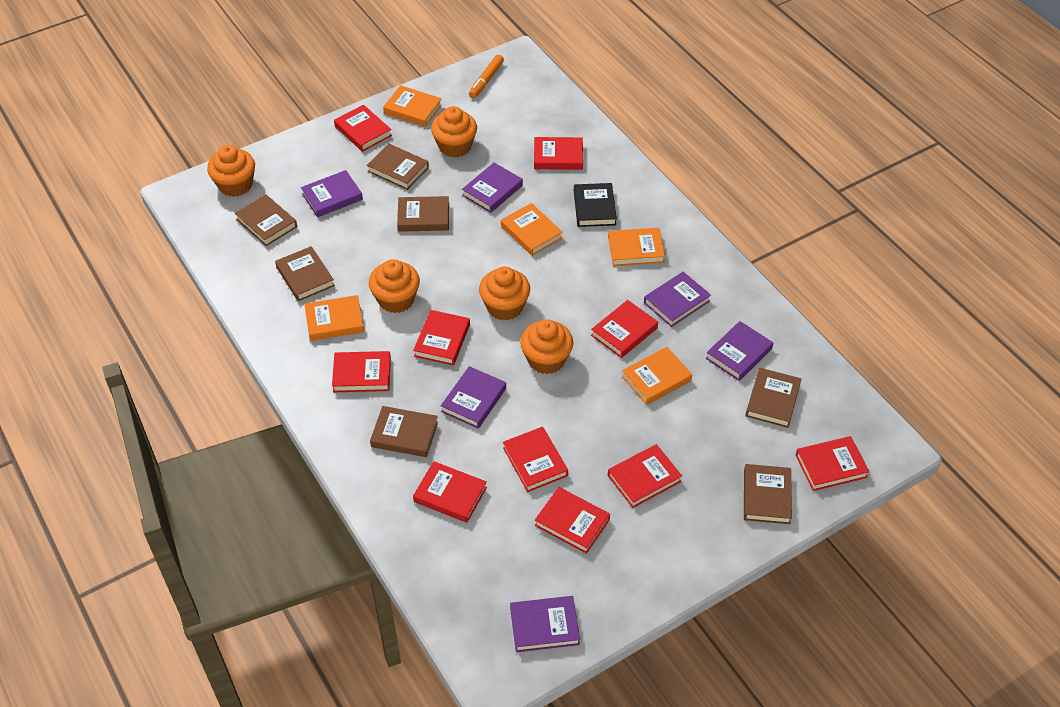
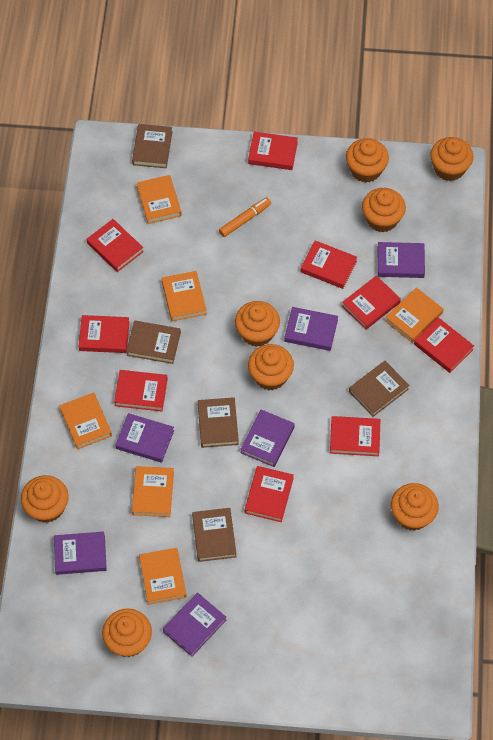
black book: 1 -> 0
brown book: 7 -> 5
orange book: 5 -> 6
orange cupcake: 5 -> 8
red book: 10 -> 9

